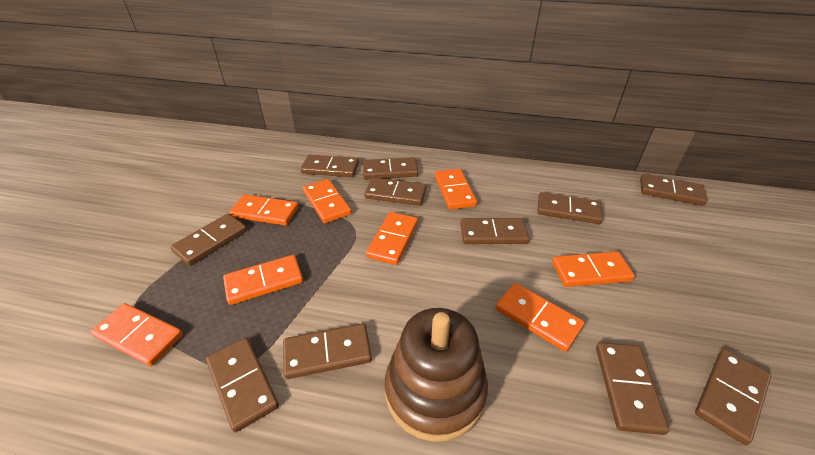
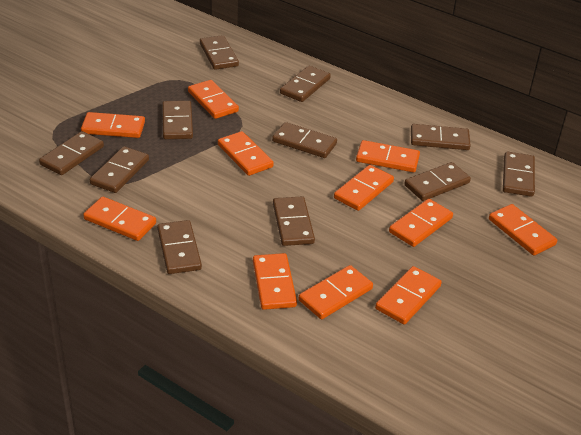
brown stacking toy: 1 -> 0
orange domino: 8 -> 11

